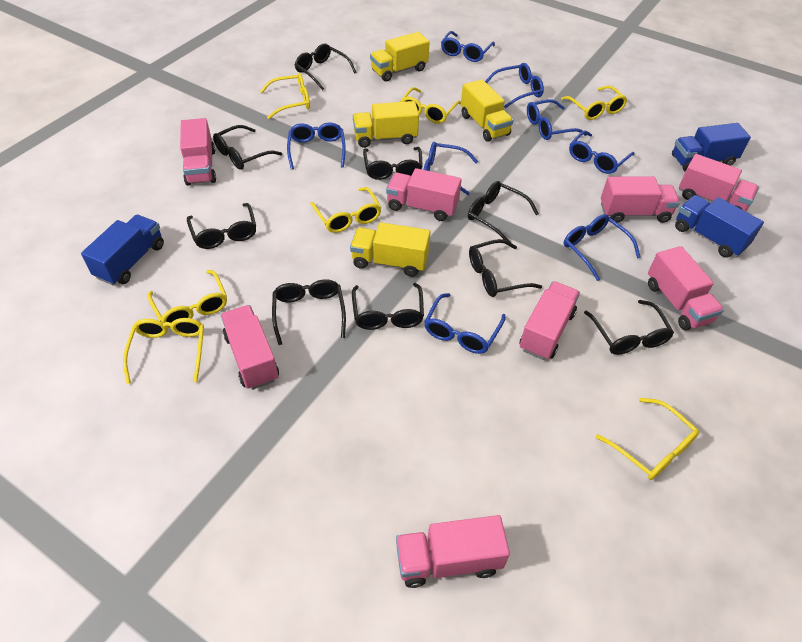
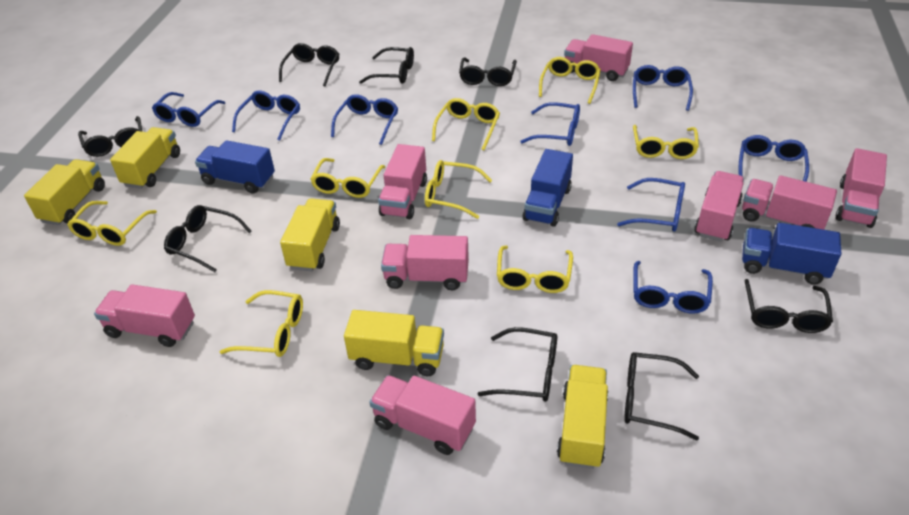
black glasses: 9 -> 8
yellow glasses: 7 -> 8
yellow truck: 4 -> 5

